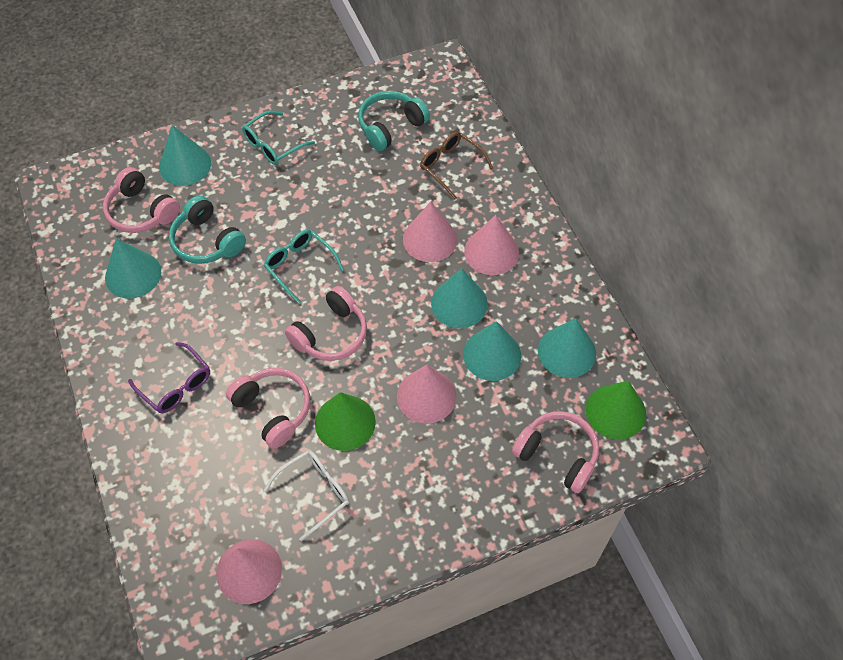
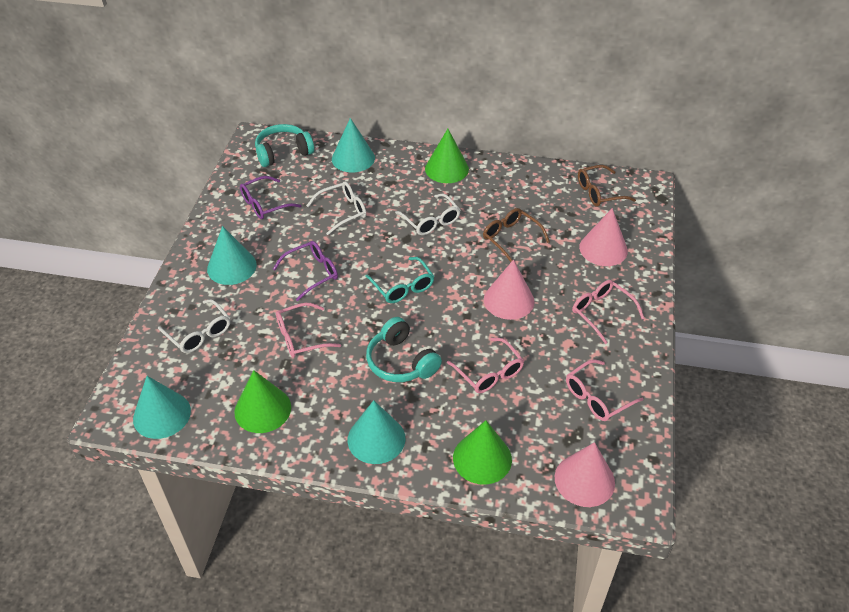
brown glasses: 1 -> 2
green cone: 2 -> 3
pink cone: 4 -> 3
pink glasses: 0 -> 4
pink headphones: 4 -> 0
purple glasses: 1 -> 2
turquoise cone: 5 -> 4
turquoise glasses: 2 -> 1
white glasses: 1 -> 3

